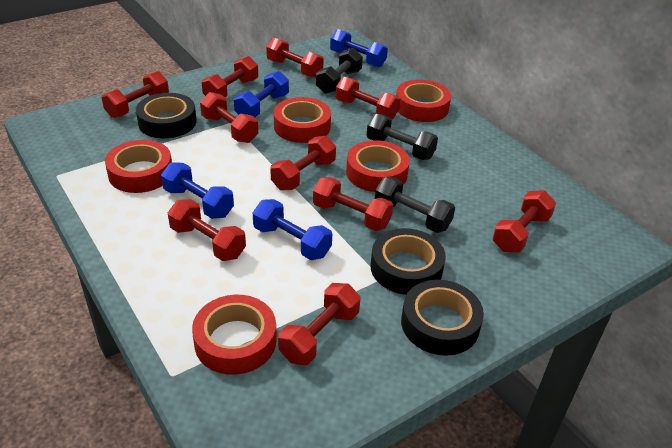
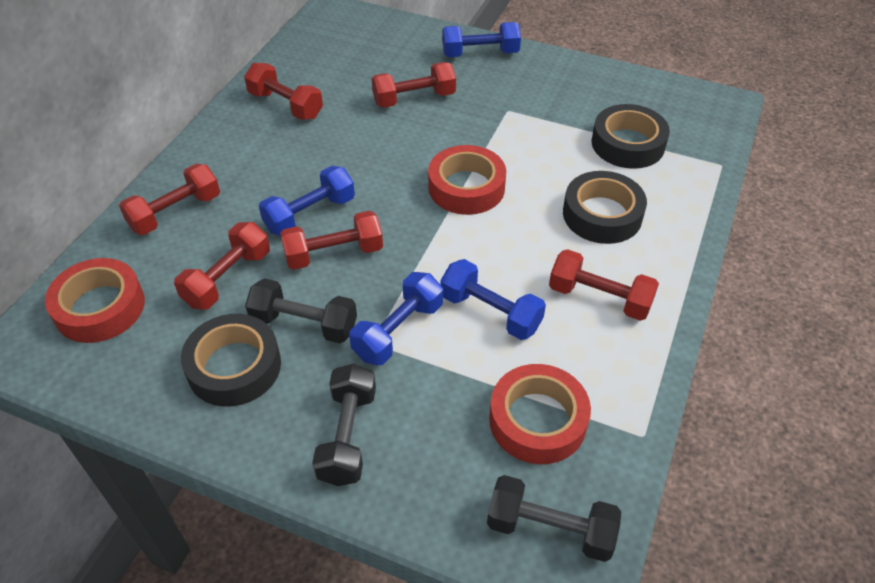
red dumbbell: 10 -> 6
red tape: 5 -> 3

